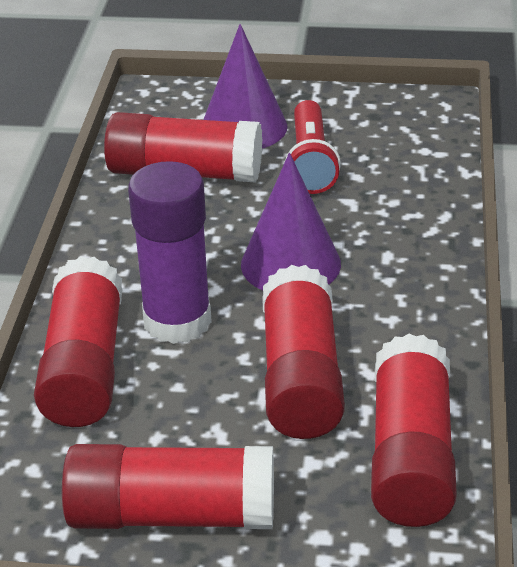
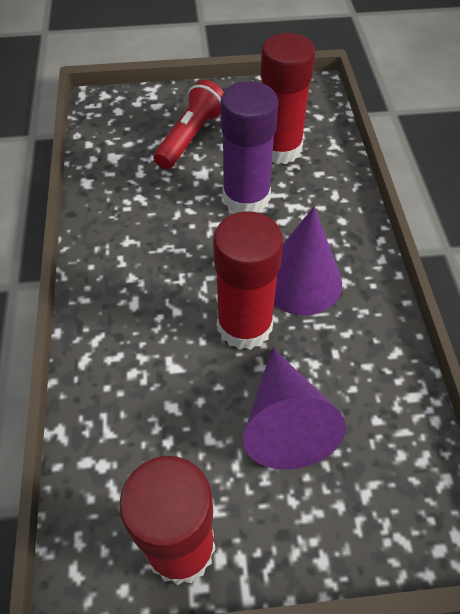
red glue stick: 5 -> 3

